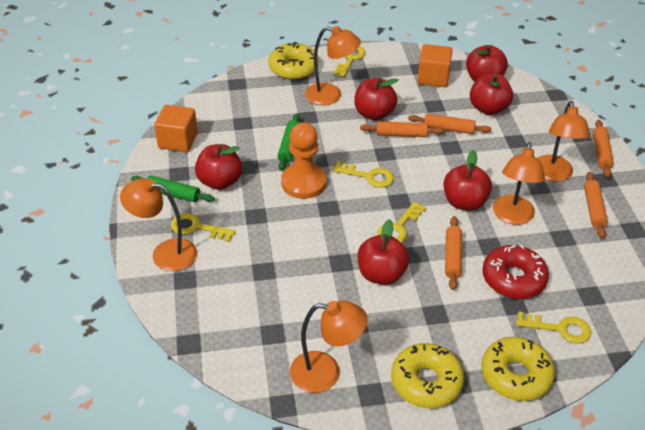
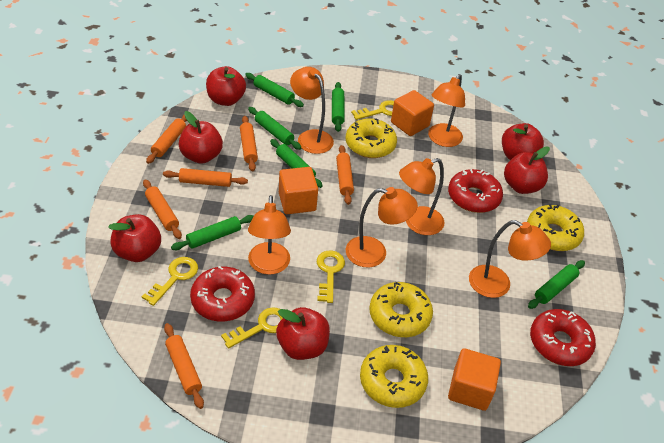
green rolling pin: 2 -> 6
orange cube: 2 -> 3
orange lamp: 5 -> 6
orange pawn: 1 -> 0
orange rolling pin: 5 -> 6
red donut: 1 -> 3
yellow donut: 3 -> 4
yellow key: 5 -> 4

